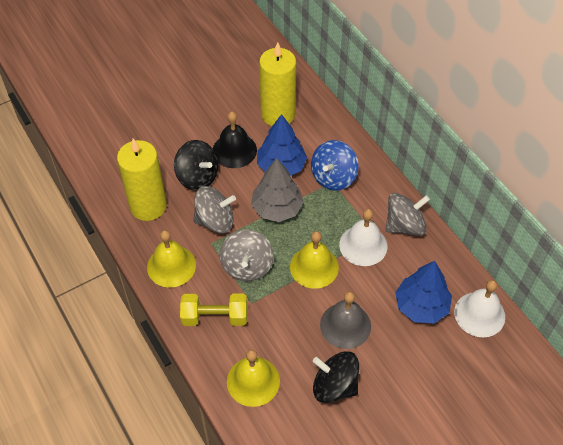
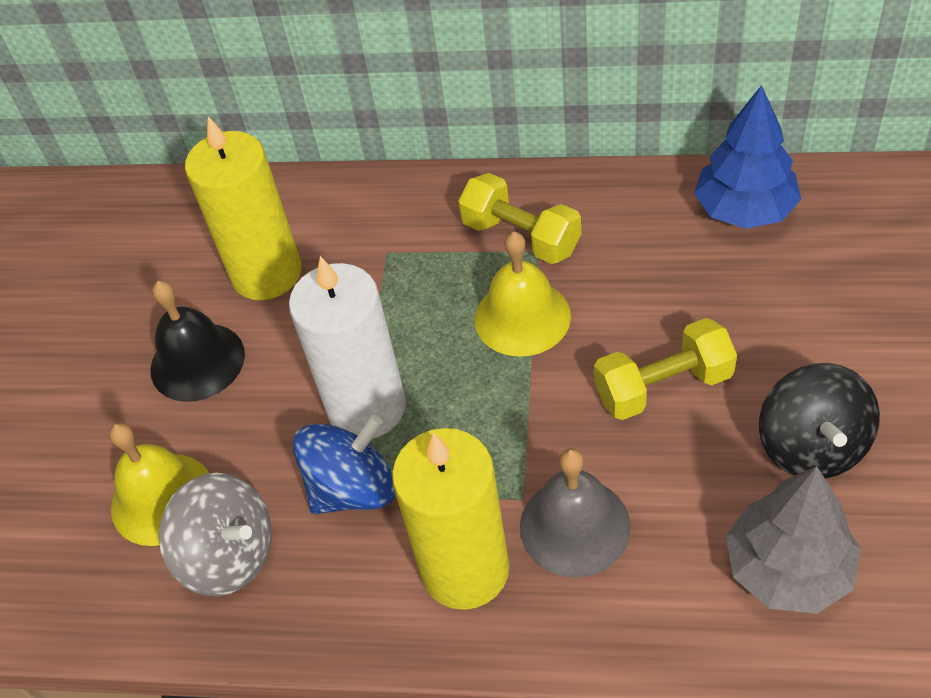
black spinning top: 2 -> 1
blue tree: 2 -> 1
grey spinning top: 3 -> 1
white bell: 2 -> 0
white candle: 0 -> 1
yellow bell: 3 -> 2
yellow dumbbell: 1 -> 2

